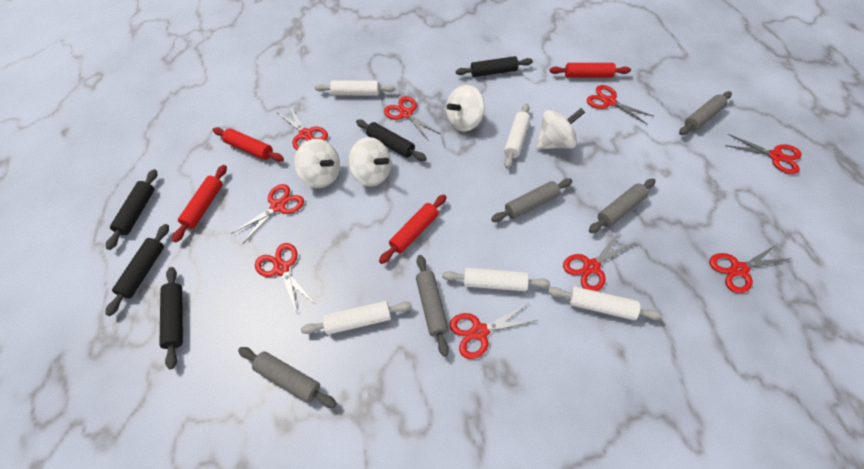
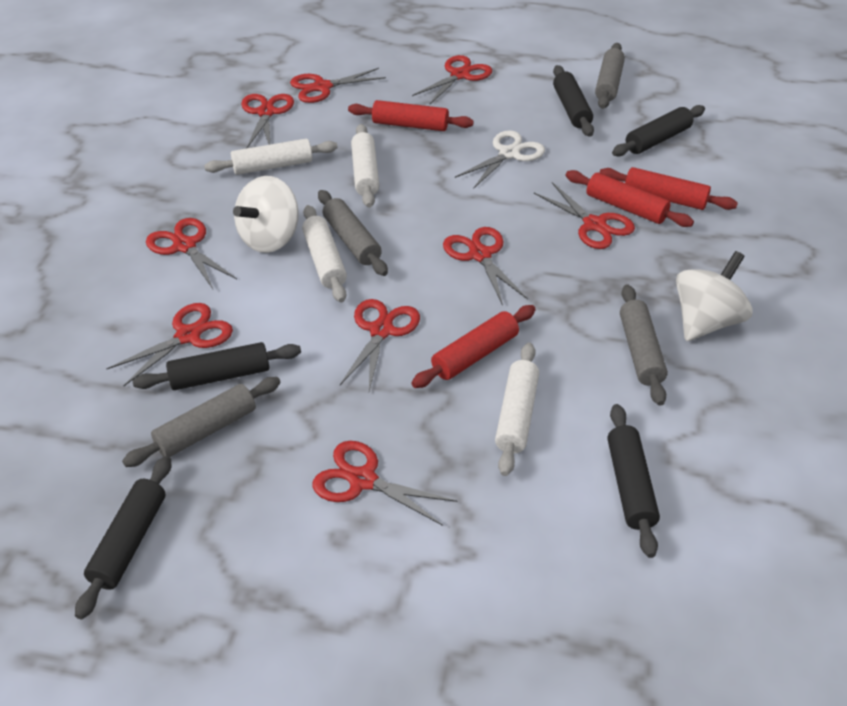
grey rolling pin: 5 -> 4
white rolling pin: 5 -> 4
white scissors: 0 -> 1
white spinning top: 4 -> 2

